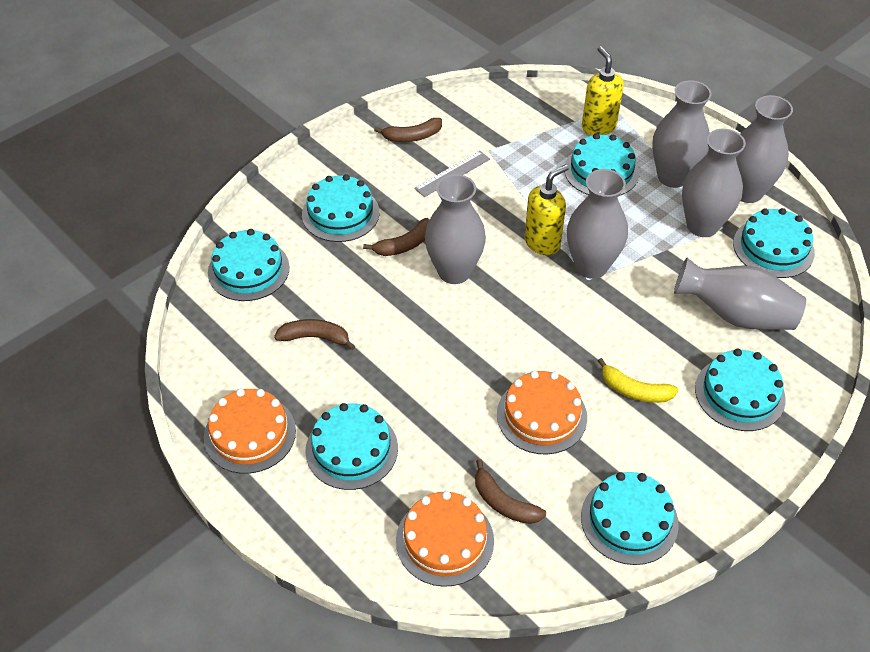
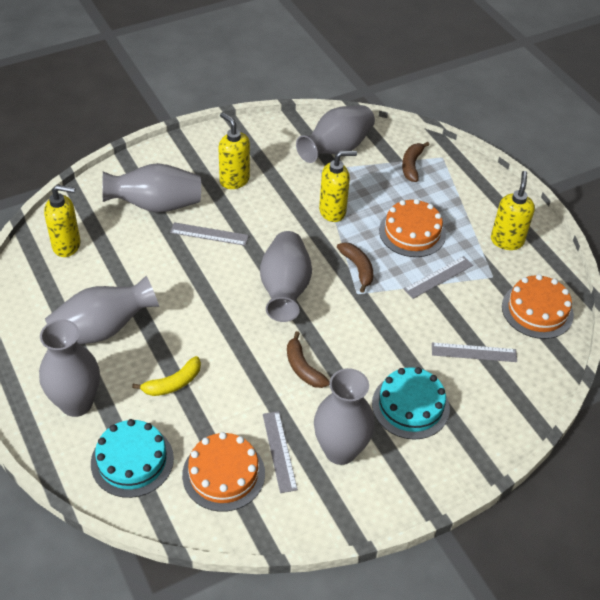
brown banana: 4 -> 3
grey ruler: 1 -> 4
turquoise cake: 7 -> 2
yellow soap dispenser: 2 -> 4

